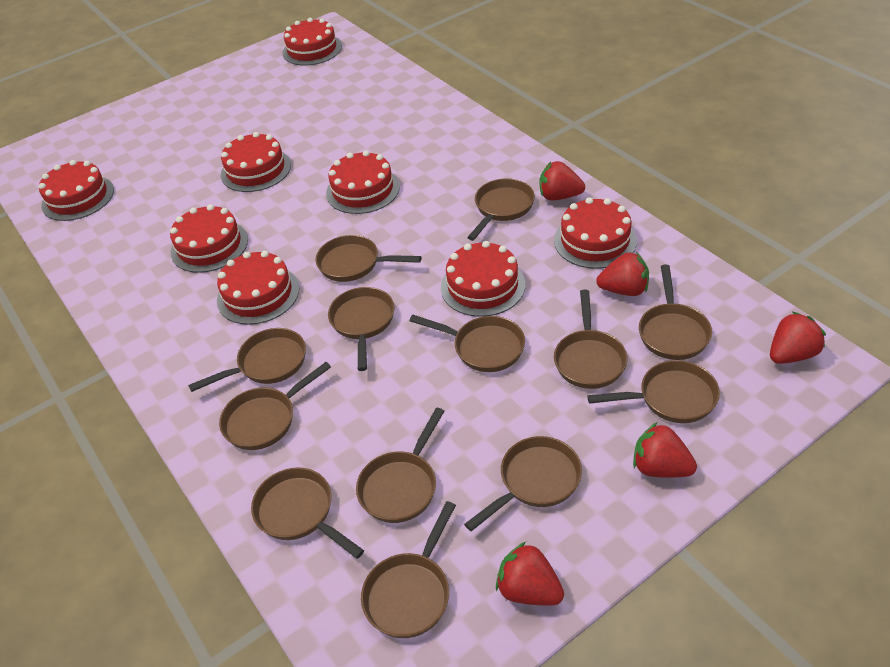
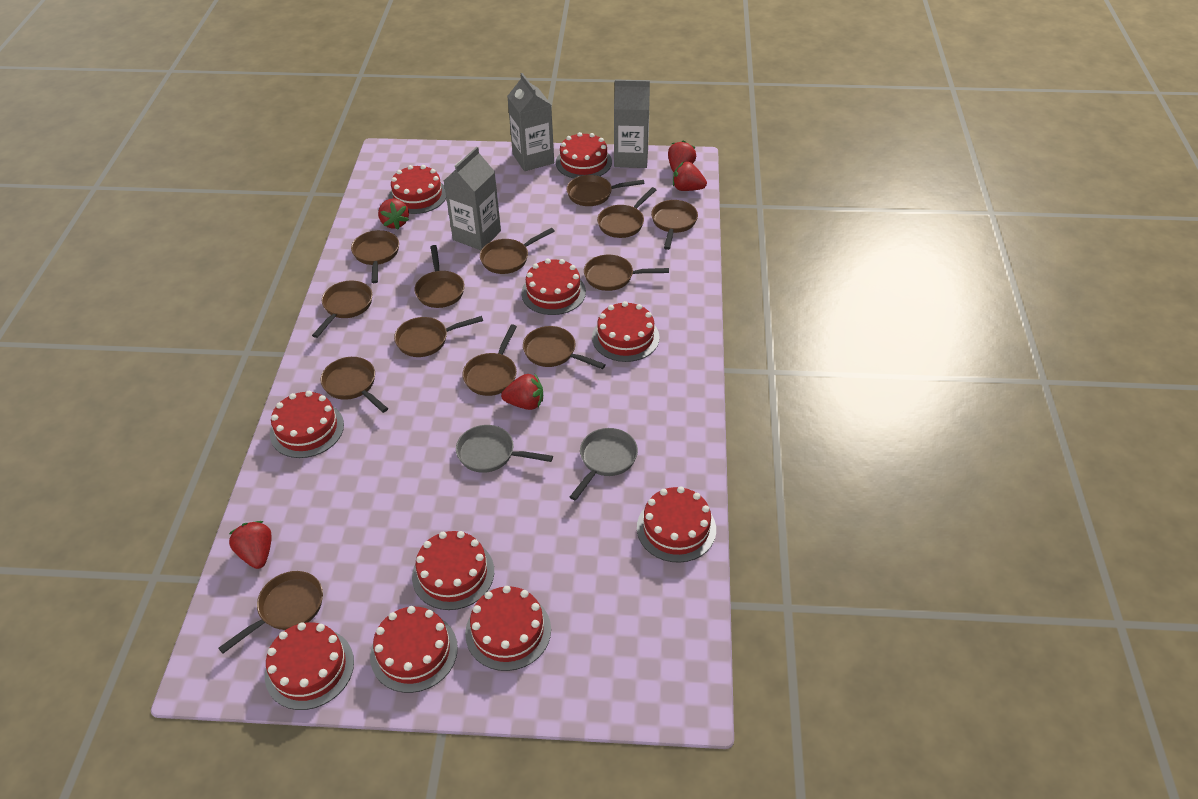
grey carton: 0 -> 3
grey pan: 0 -> 2
red cake: 8 -> 10

